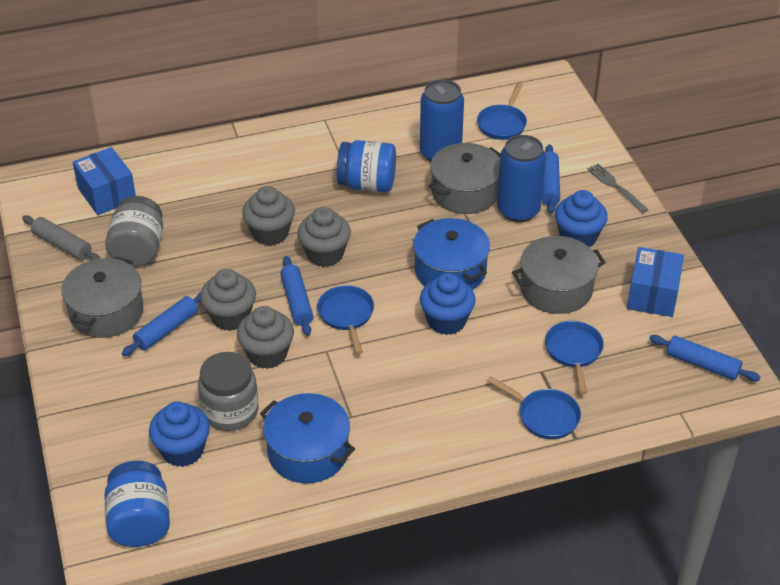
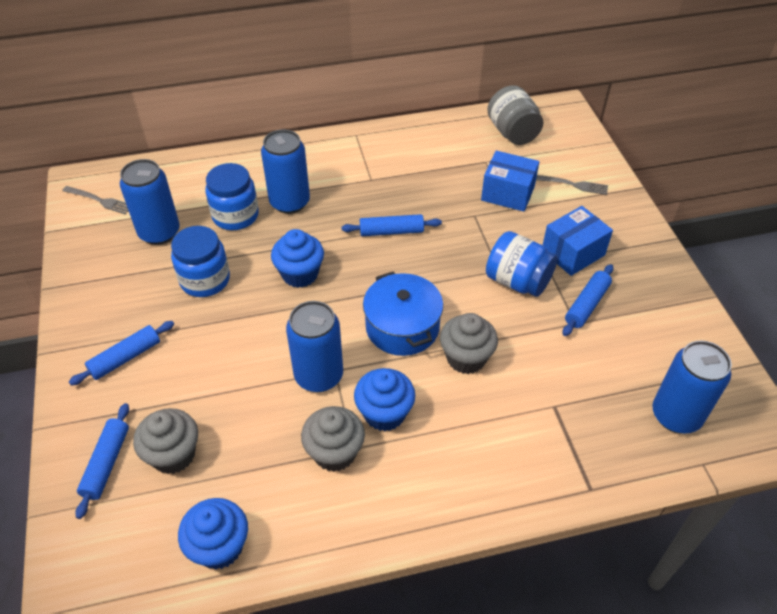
blue can: 2 -> 4
blue jar: 2 -> 3
blue pan: 4 -> 0
blue pot: 2 -> 1
grey cupcake: 4 -> 3
grey fork: 1 -> 2
grey jar: 2 -> 1
grey pot: 3 -> 0
grey rolling pin: 1 -> 0

